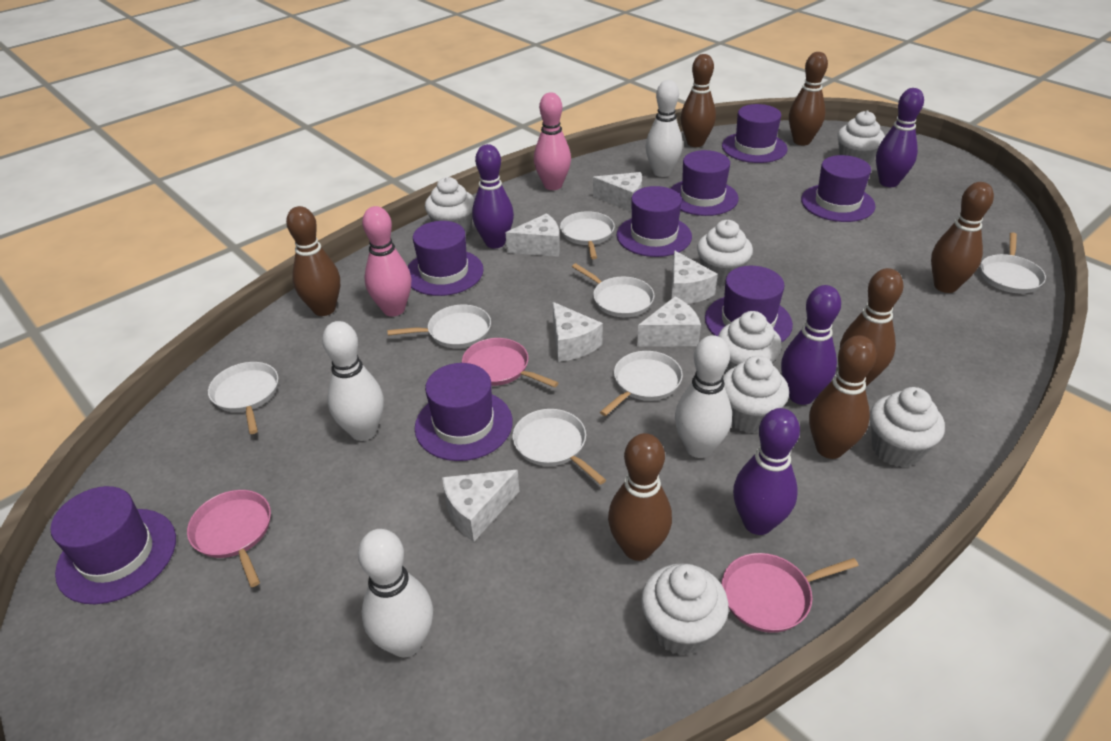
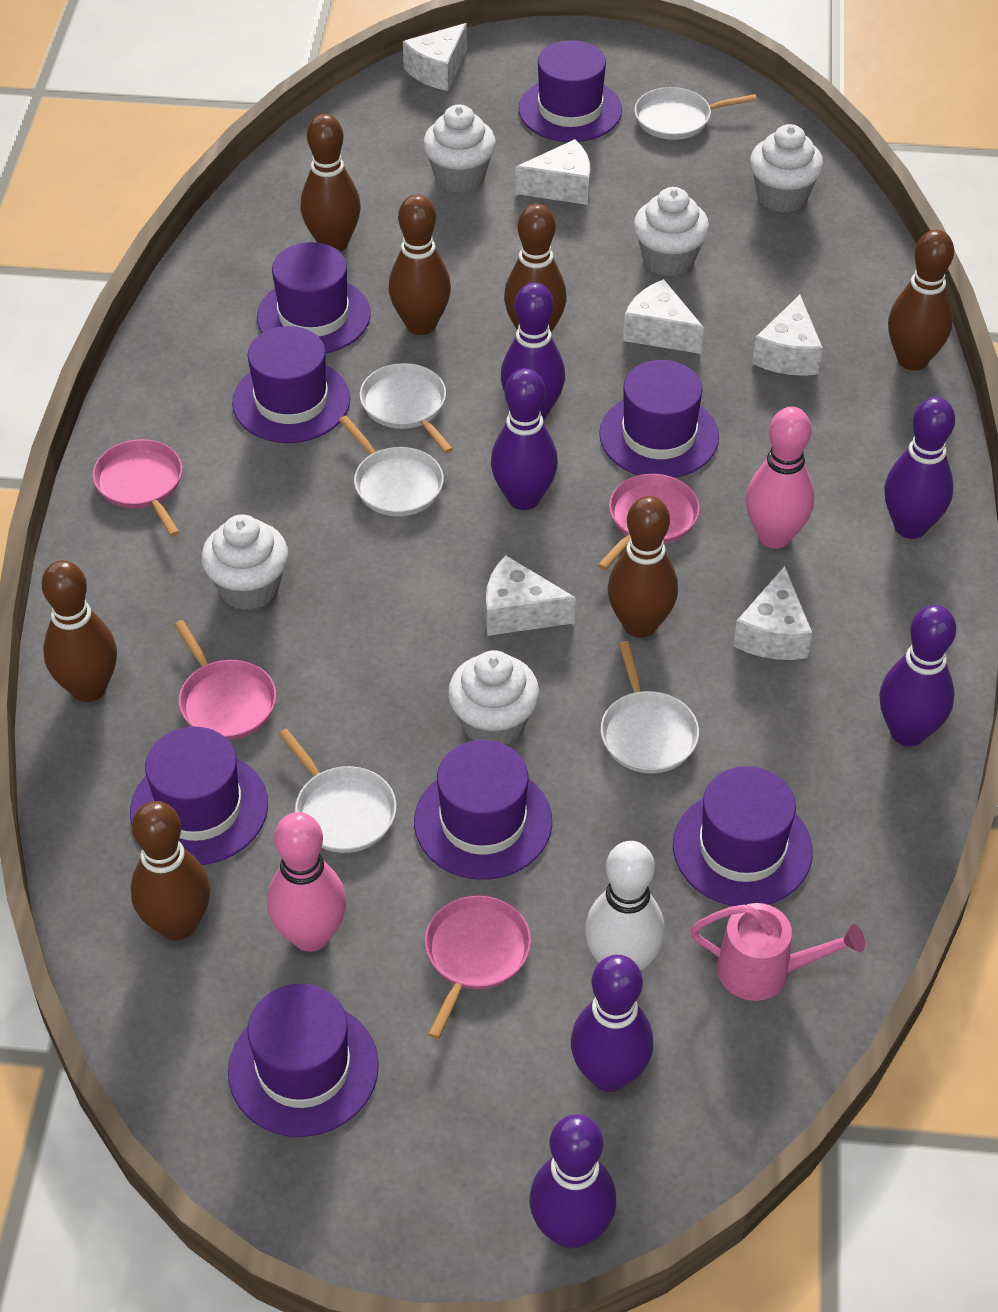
pink pan: 3 -> 4
pink watering can: 0 -> 1
purple bowling pin: 4 -> 6
white bowling pin: 4 -> 1
white cupcake: 7 -> 5
white pan: 7 -> 5

